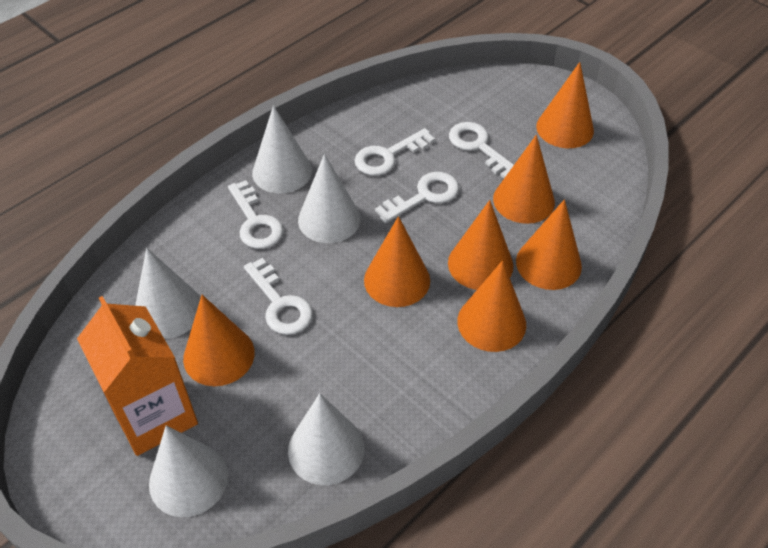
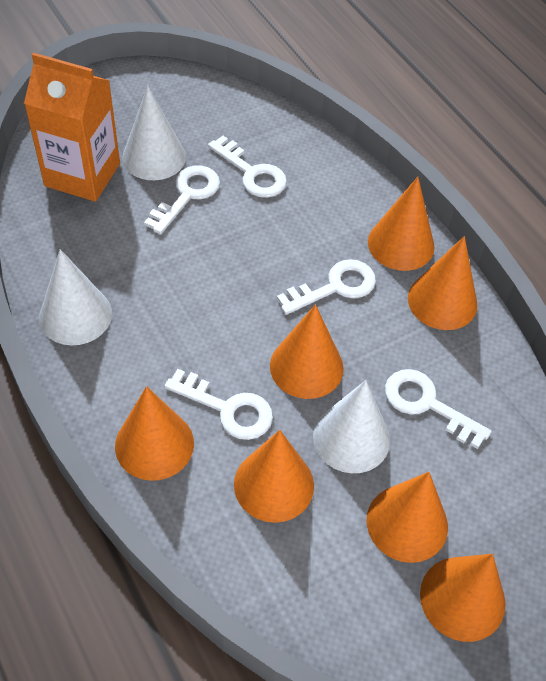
white cone: 5 -> 3

